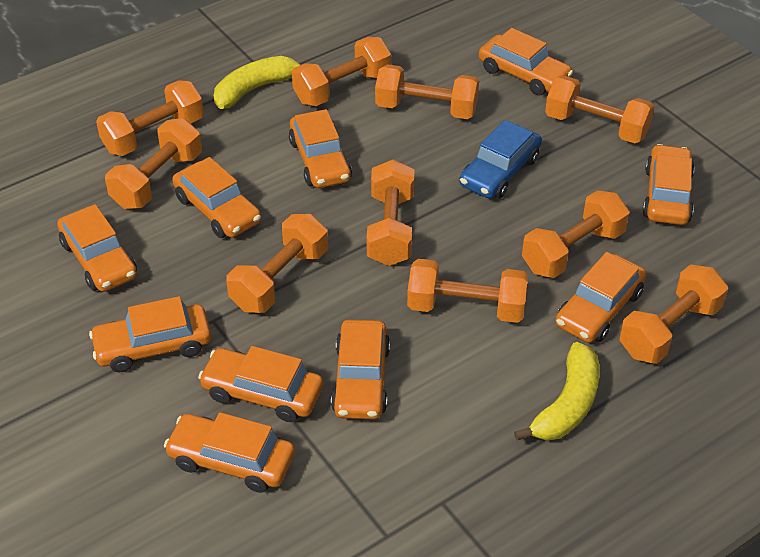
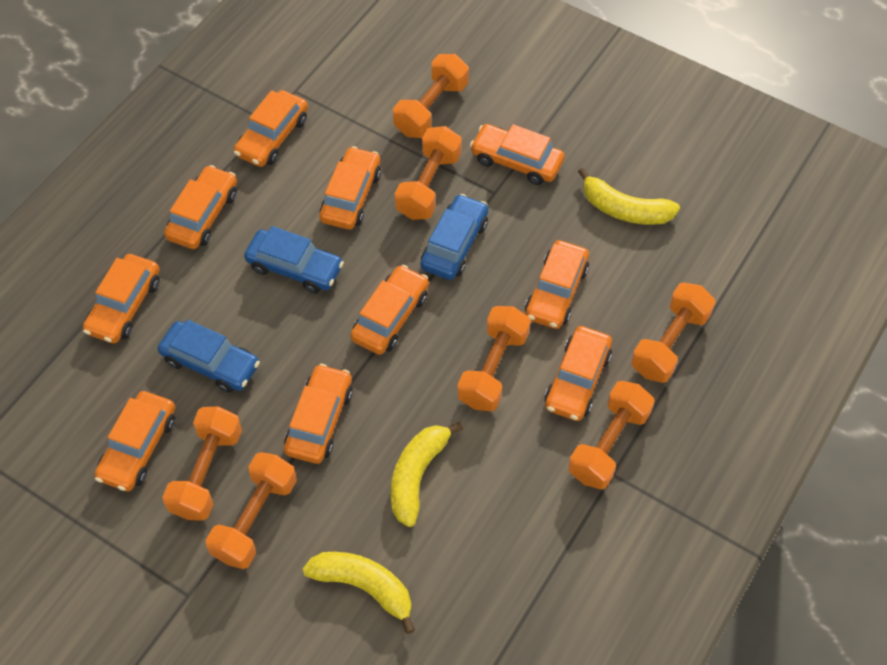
blue car: 1 -> 3
orange dumbbell: 10 -> 7
yellow banana: 2 -> 3

